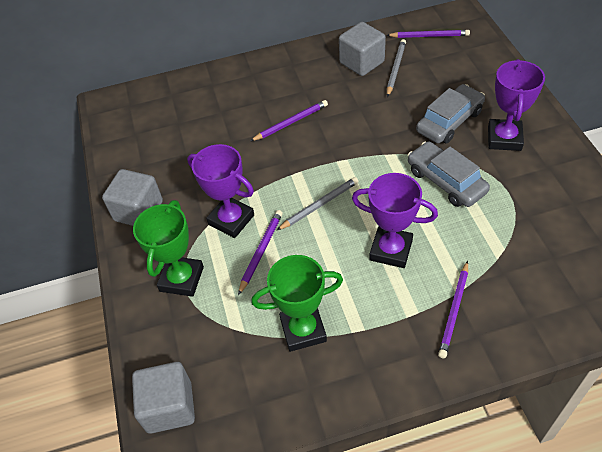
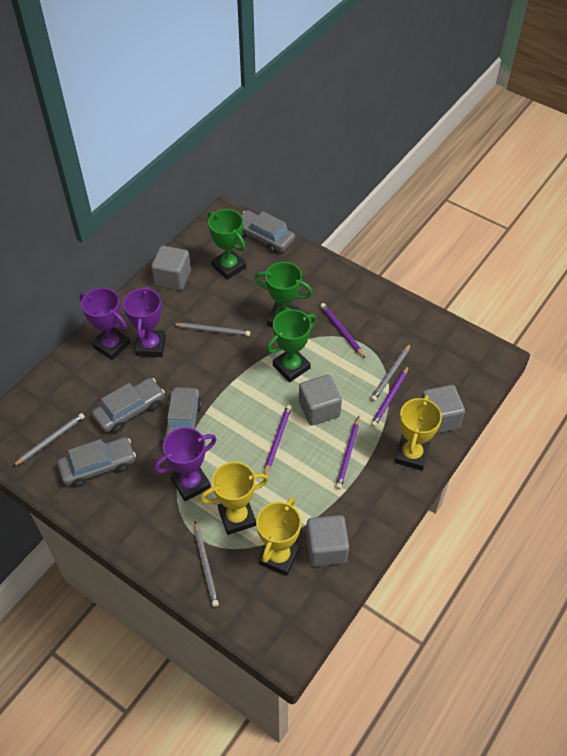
green trophy: 2 -> 3
grey car: 2 -> 4
grey cube: 3 -> 4
grey pencil: 2 -> 4
yellow trophy: 0 -> 3

